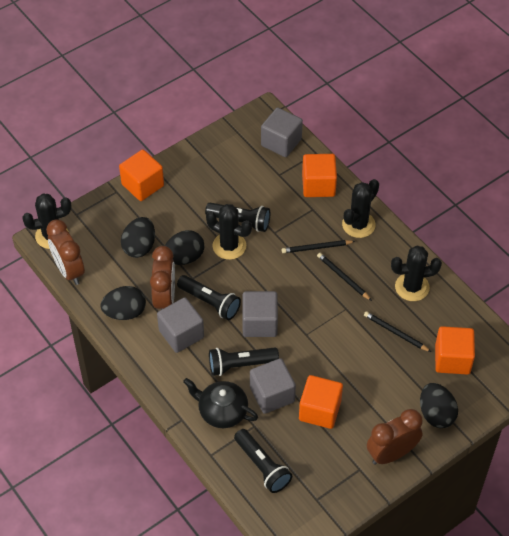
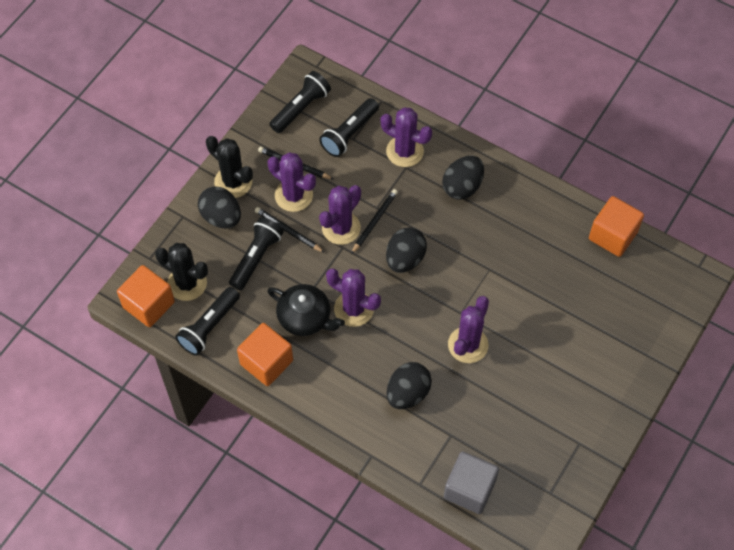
black cactus: 4 -> 2
brown clock: 3 -> 0
grey cube: 4 -> 1
orange cube: 4 -> 3
purple cactus: 0 -> 5

